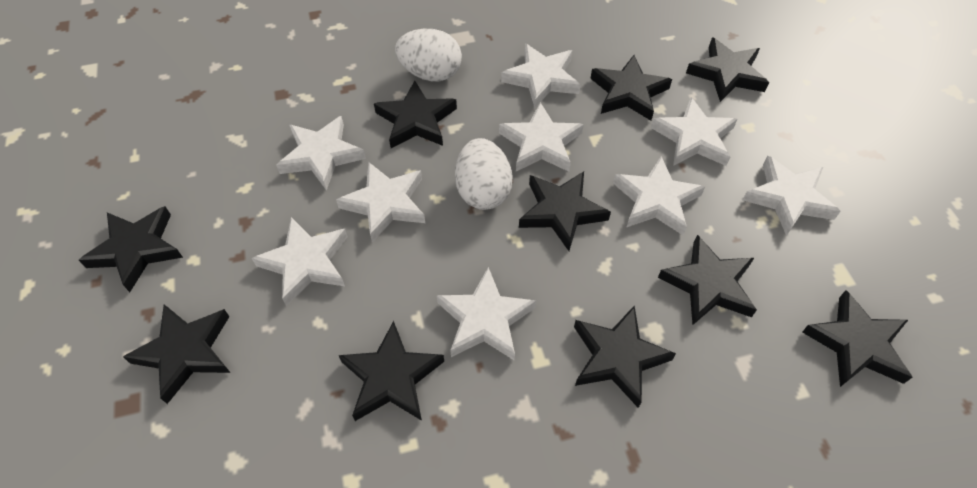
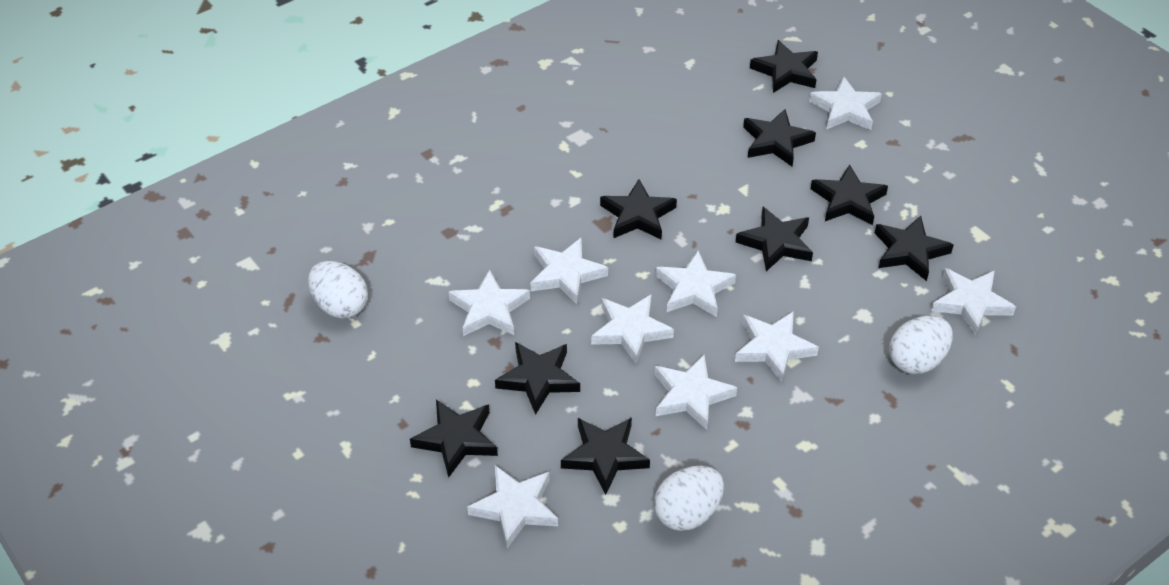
black star: 10 -> 9
white egg: 2 -> 3

